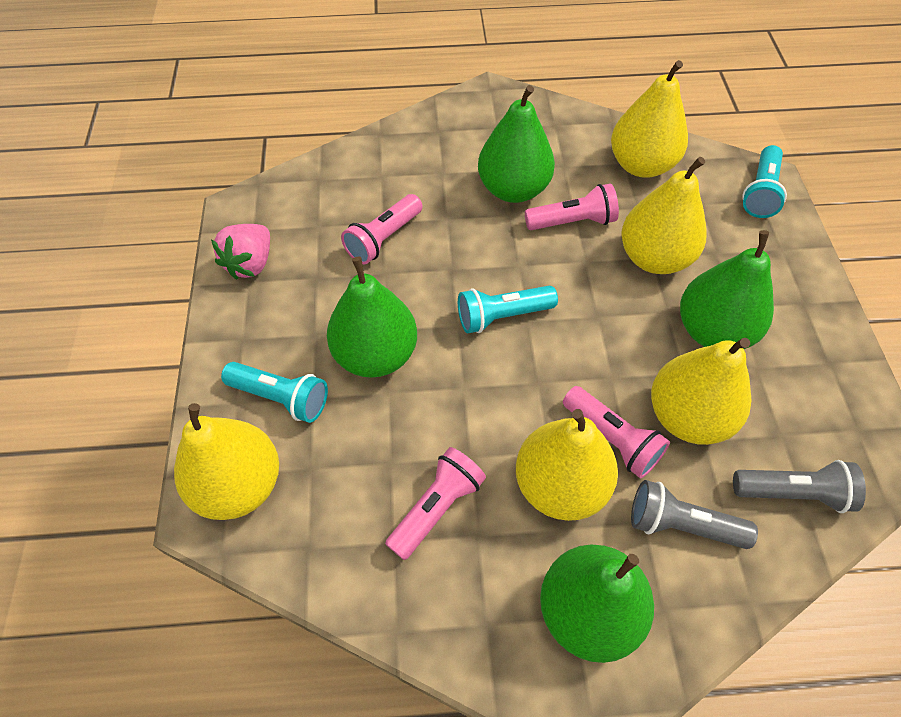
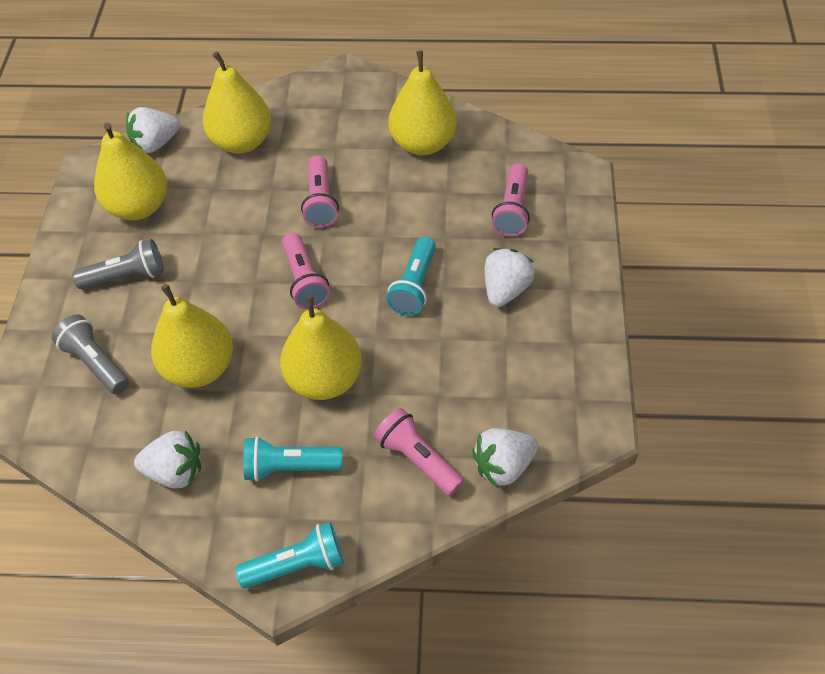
green pear: 4 -> 0
pink strawberry: 1 -> 0
white strawberry: 0 -> 4

